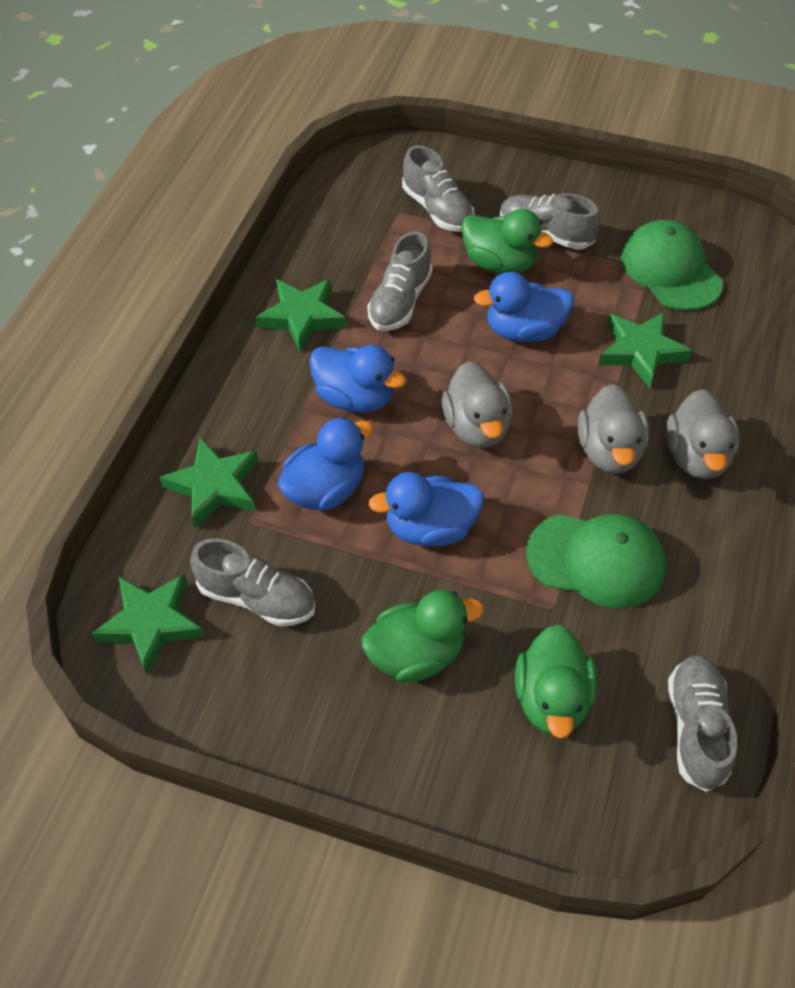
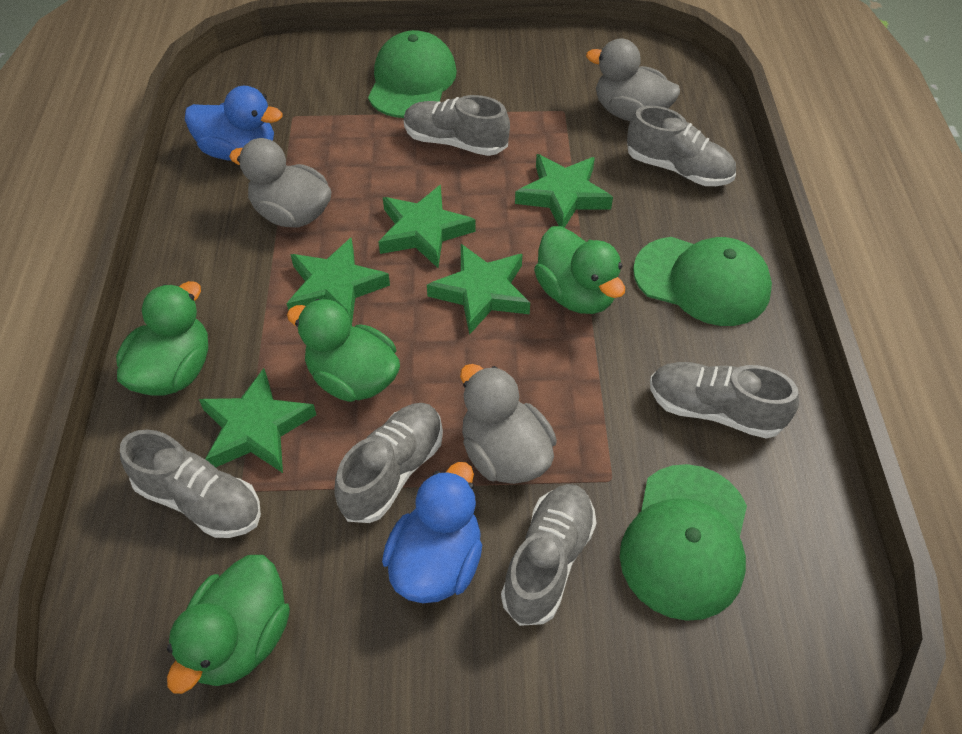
blue duck: 4 -> 2
green cap: 2 -> 3
green duck: 3 -> 4
green star: 4 -> 5
grey shoe: 5 -> 6

